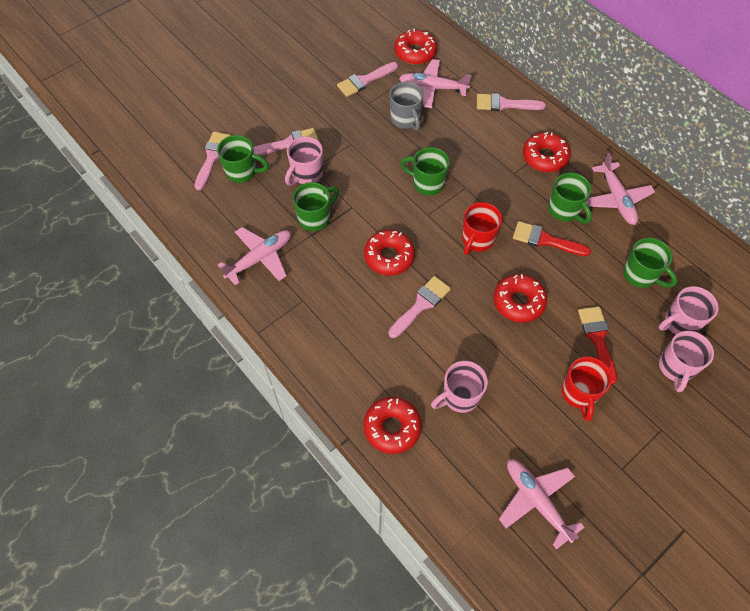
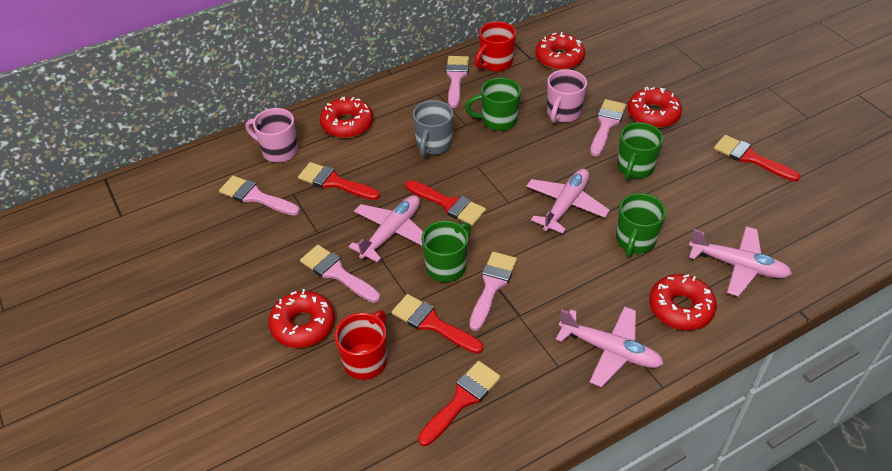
green mug: 5 -> 4
pink mug: 4 -> 2
red brush: 2 -> 5

